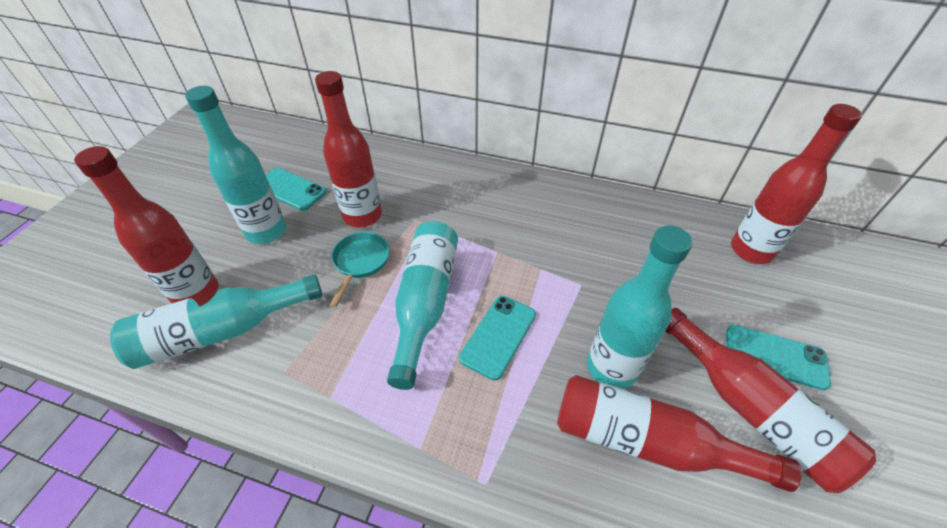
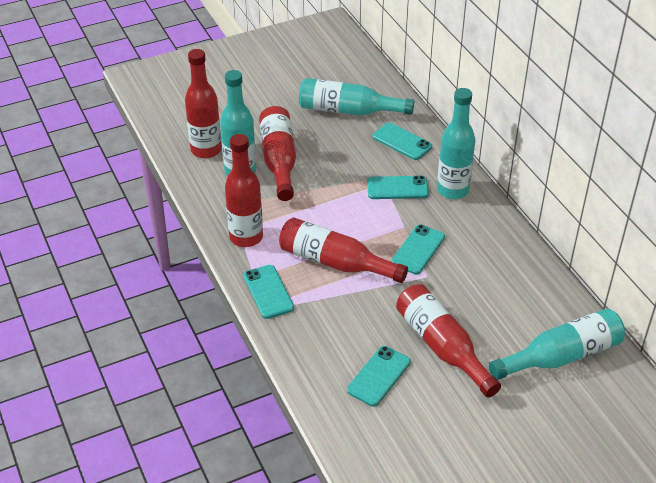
turquoise pan: 1 -> 0
turquoise phone: 3 -> 5

